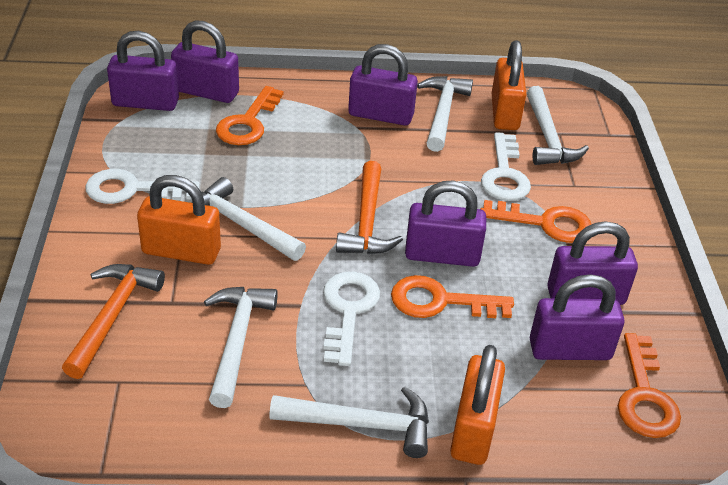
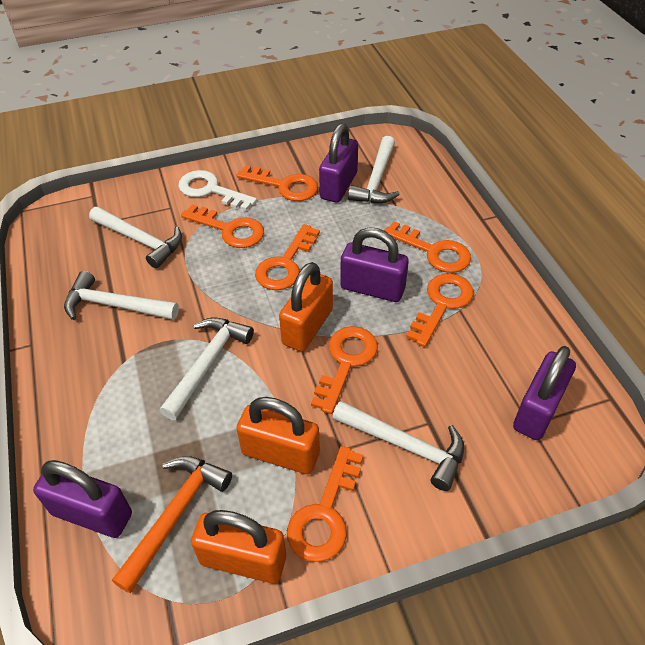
orange hammer: 2 -> 1
orange key: 4 -> 7
purple padlock: 6 -> 4
white key: 3 -> 1

